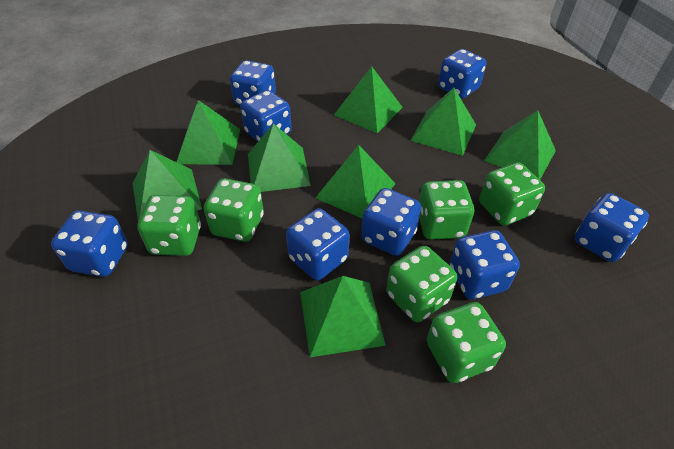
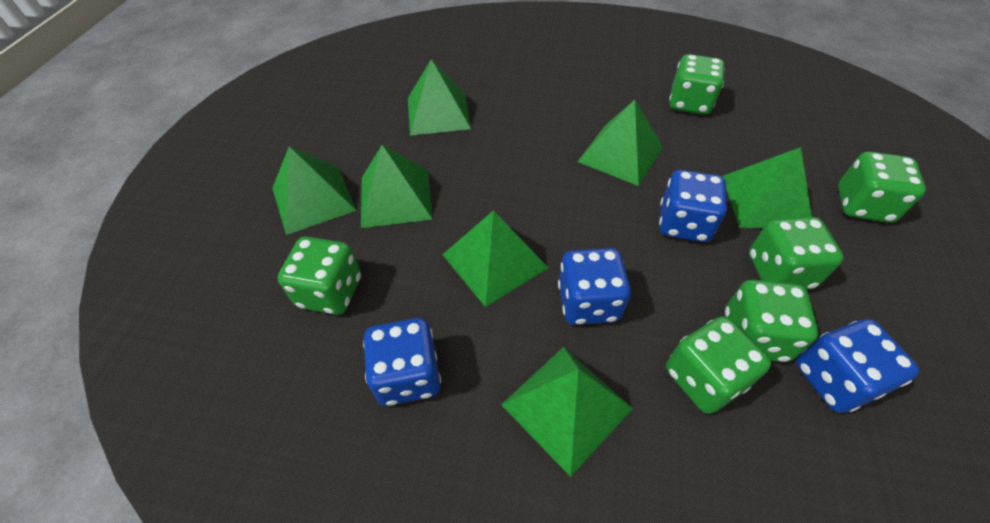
blue dice: 8 -> 4
green pyramid: 8 -> 7

